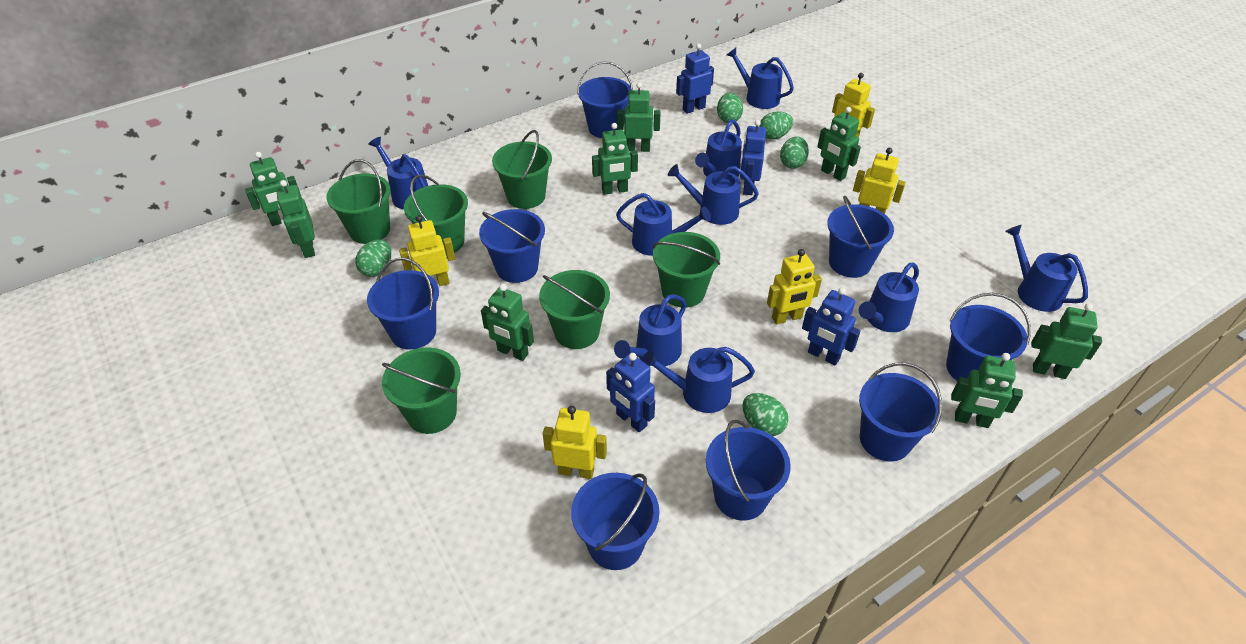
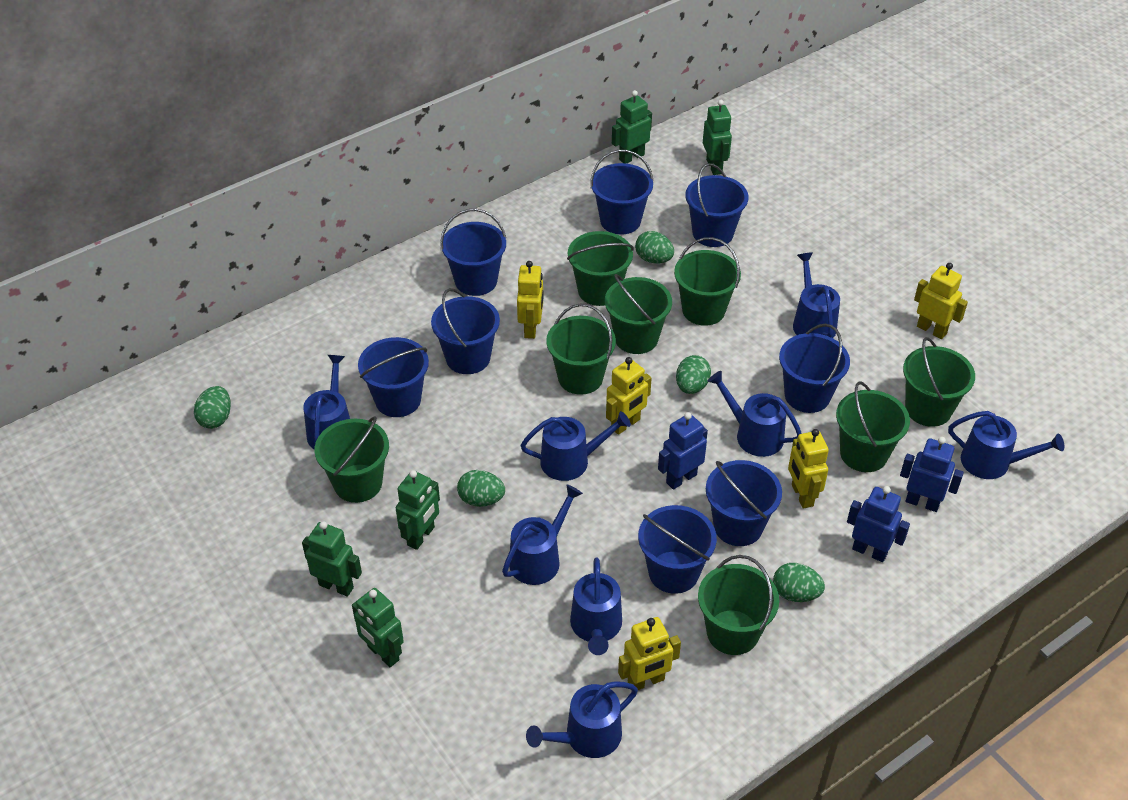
blue robot: 4 -> 3
blue watering can: 9 -> 8
green bucket: 6 -> 8
green robot: 8 -> 5

